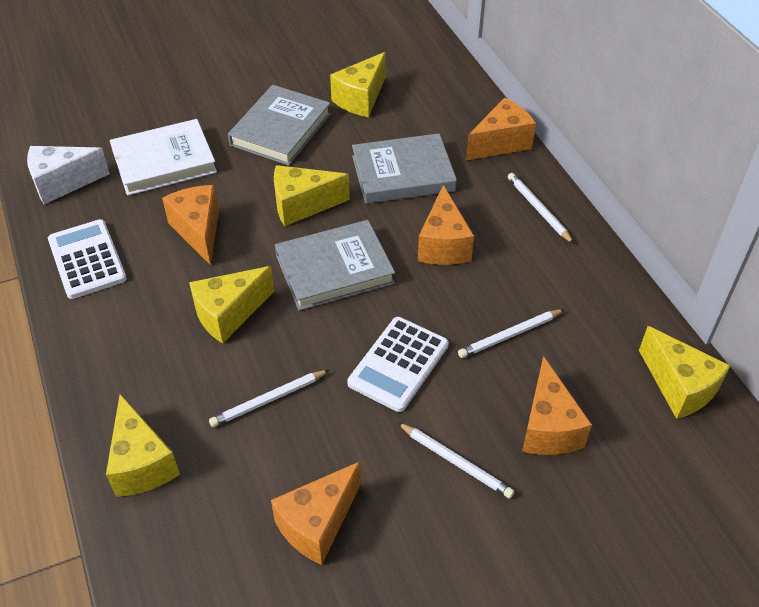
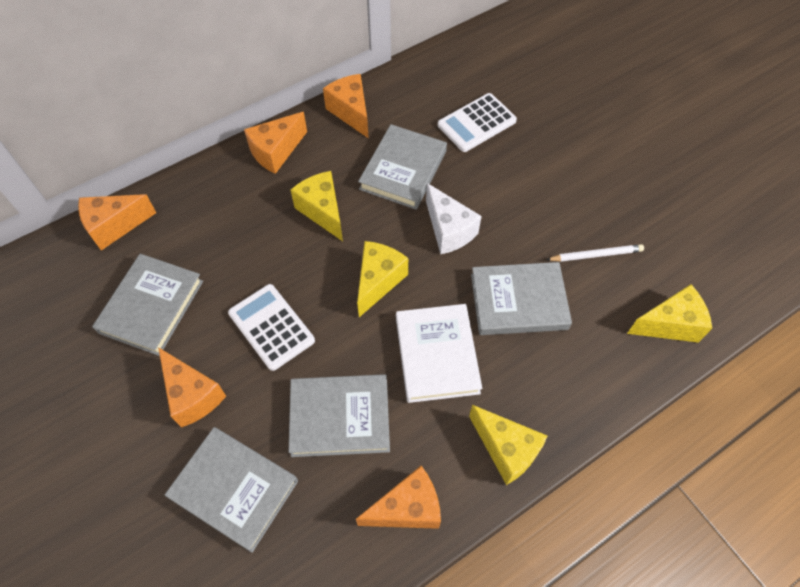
grey book: 3 -> 5
white pencil: 4 -> 1
yellow cheese: 5 -> 4

